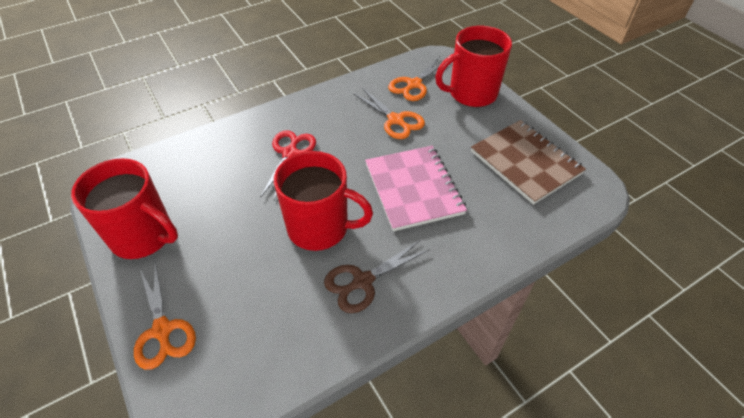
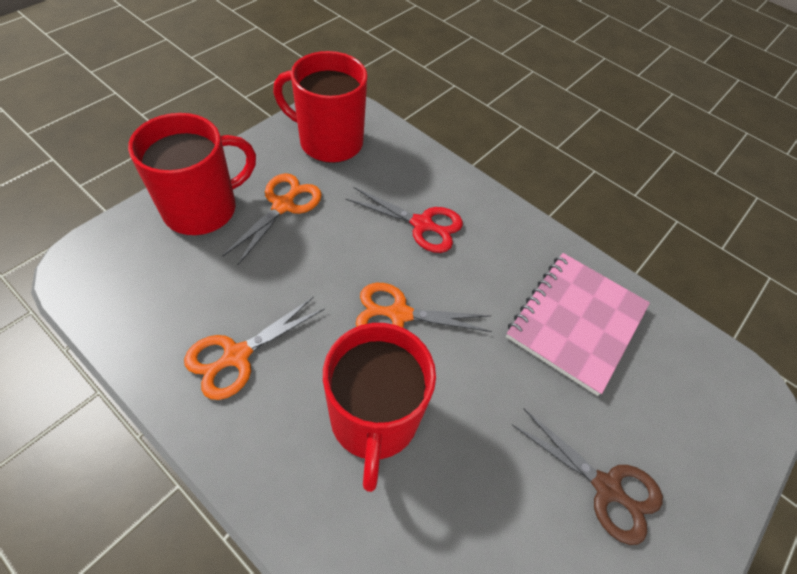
brown notebook: 1 -> 0

